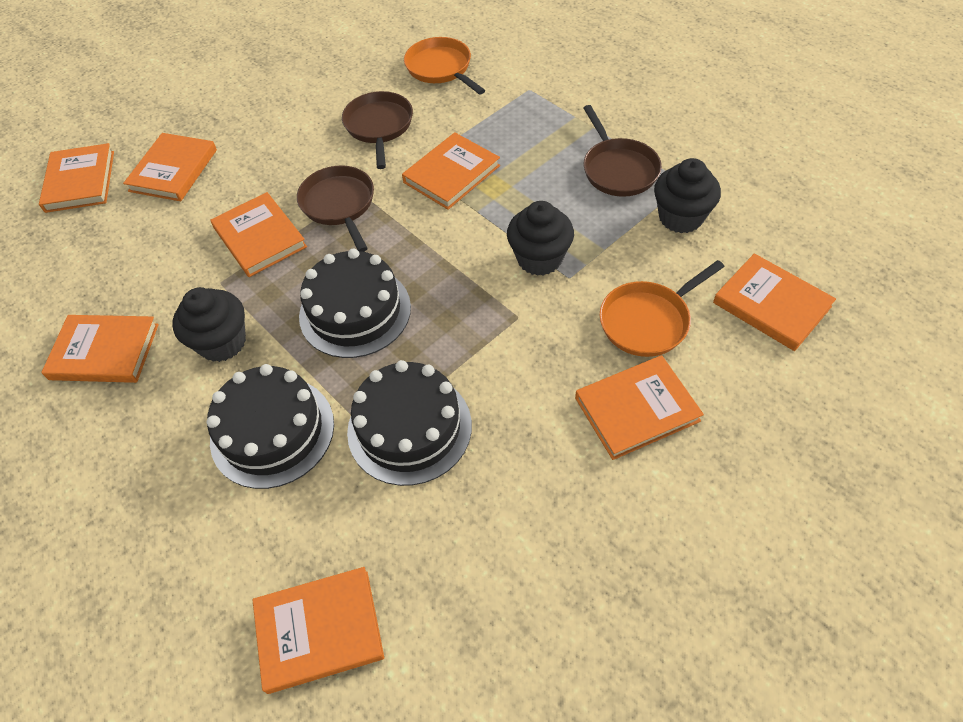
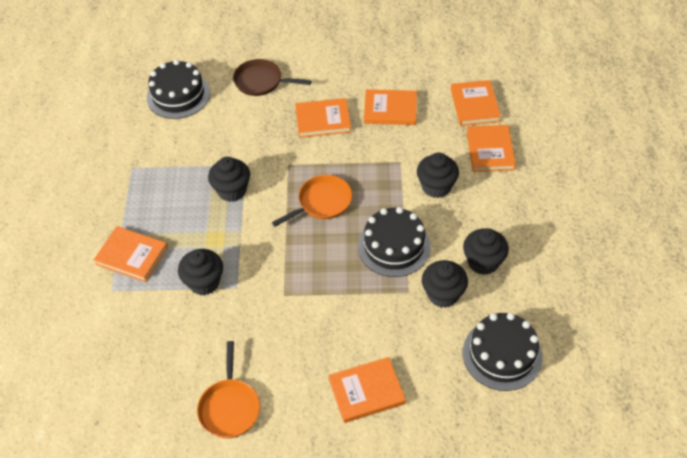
black cupcake: 3 -> 5
brown pan: 3 -> 1
orange book: 8 -> 6

